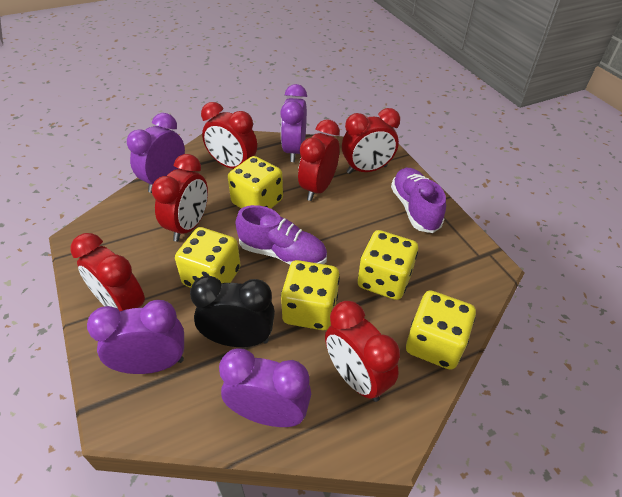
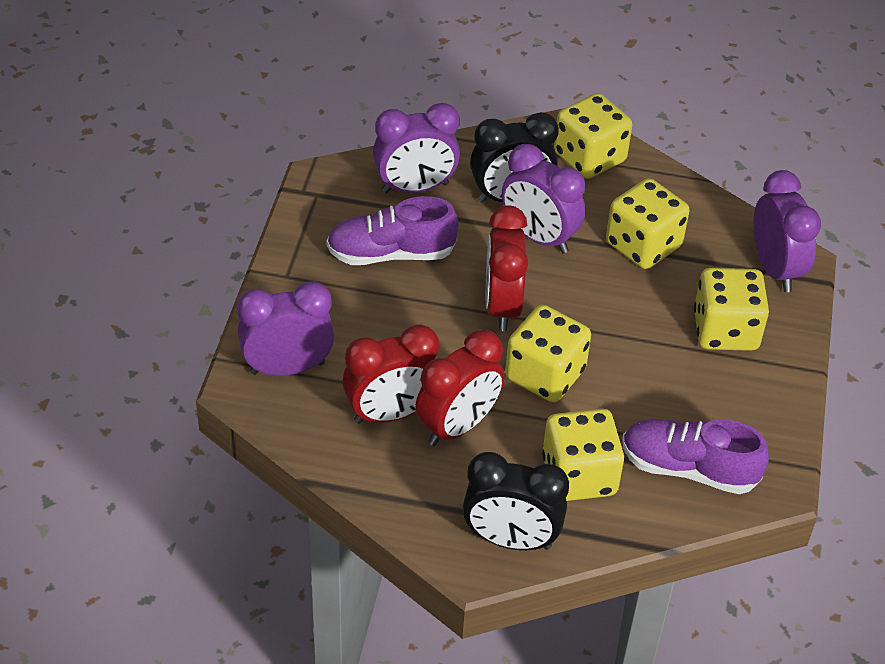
black clock: 1 -> 2
red clock: 6 -> 3

